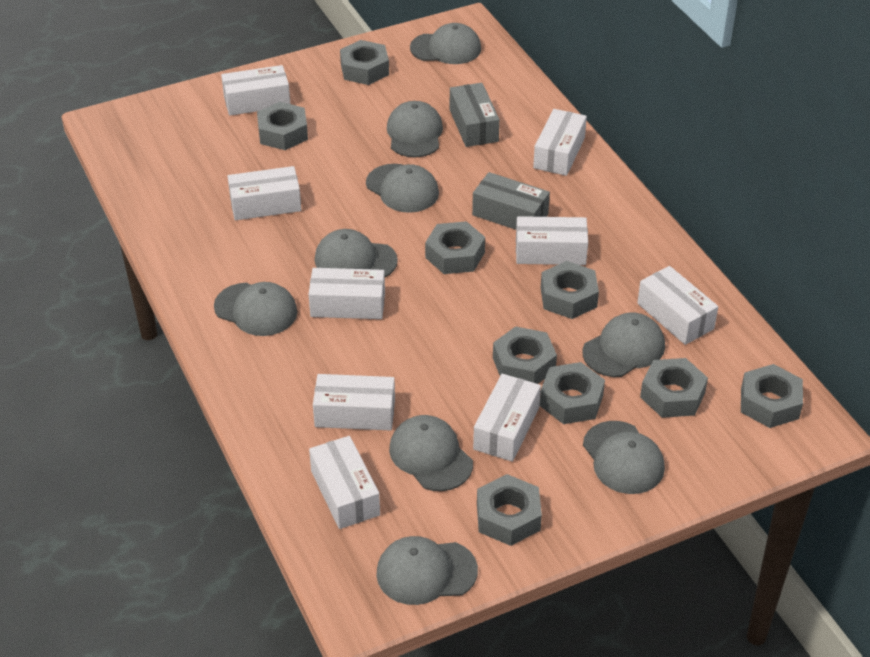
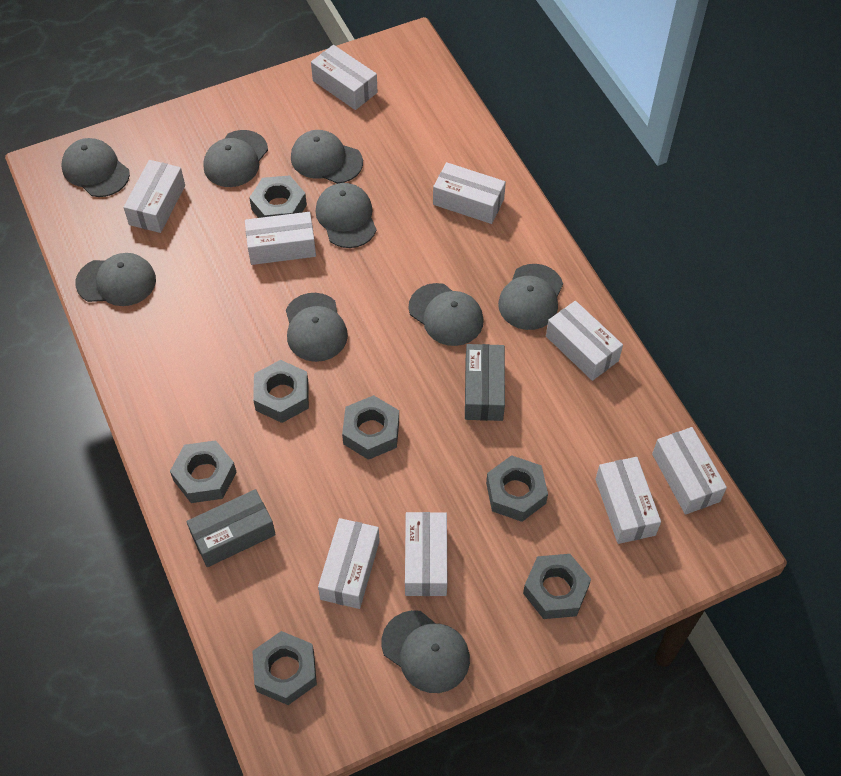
grey nut: 9 -> 7

